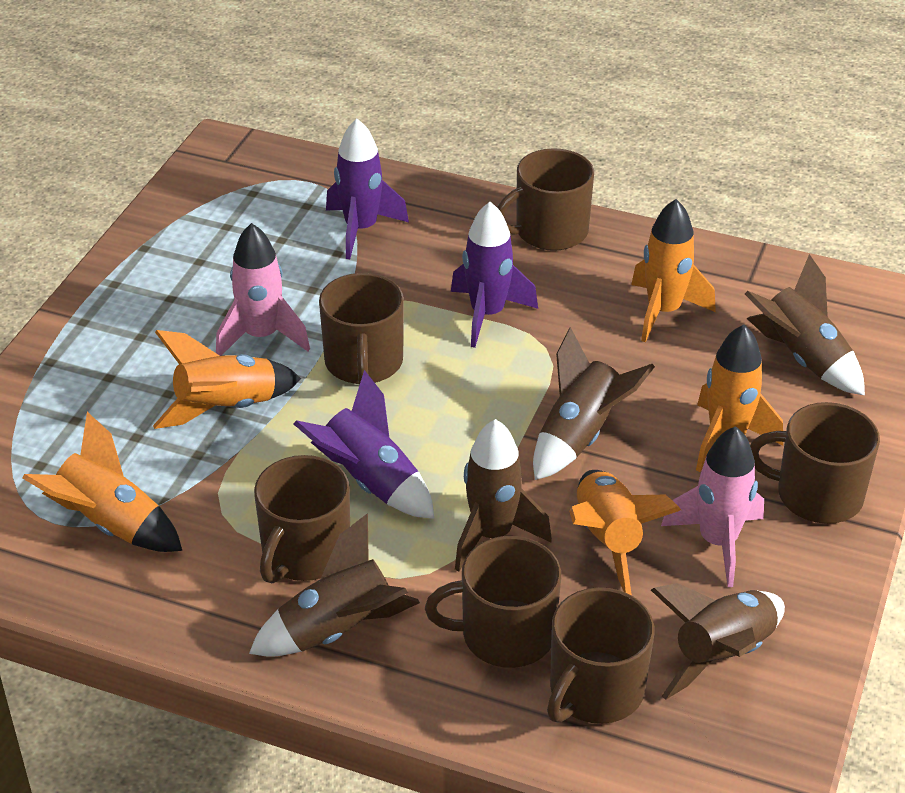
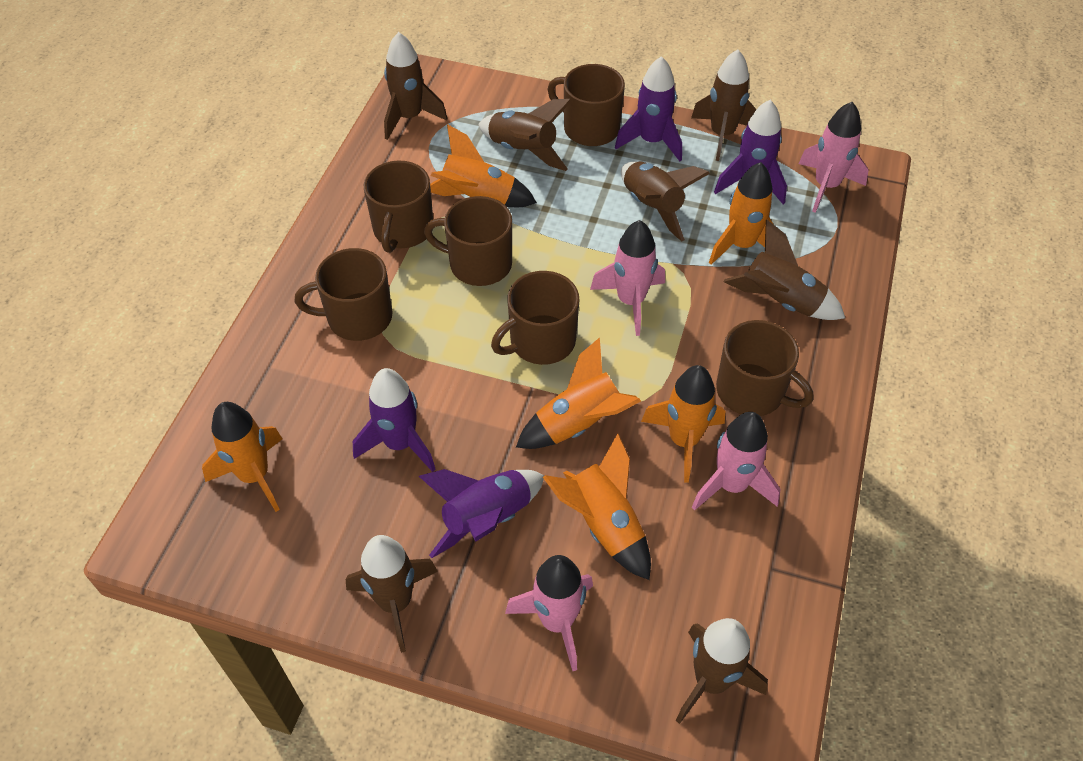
brown rocket: 5 -> 7
orange rocket: 5 -> 6
pink rocket: 2 -> 4
purple rocket: 3 -> 4

